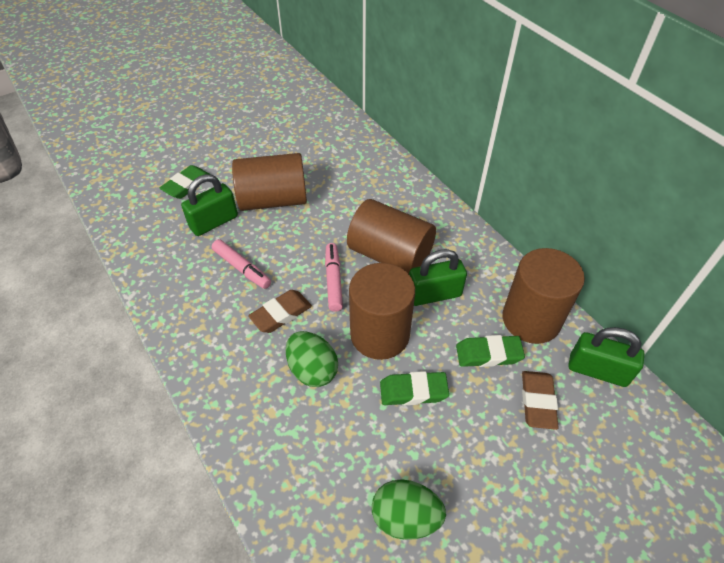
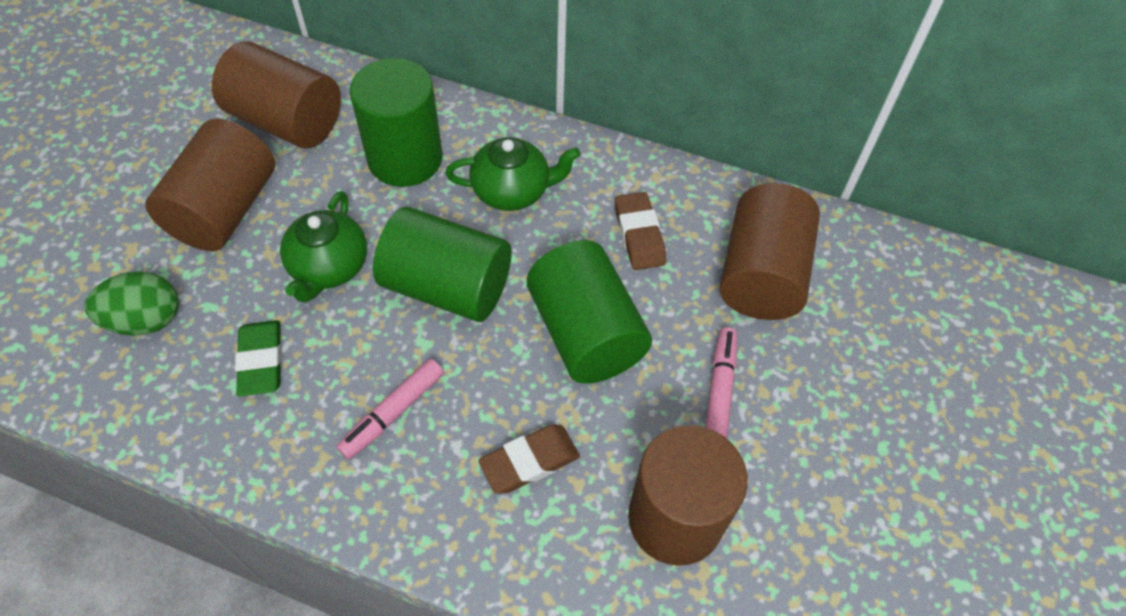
green cylinder: 0 -> 3
green egg: 2 -> 1
green eraser: 3 -> 1
green padlock: 3 -> 0
green teapot: 0 -> 2

